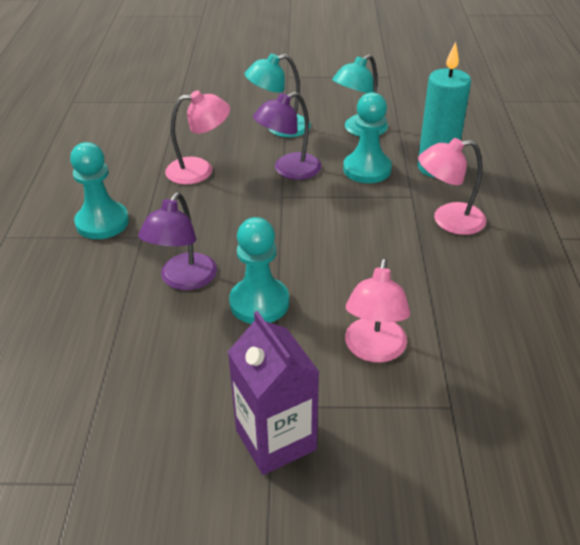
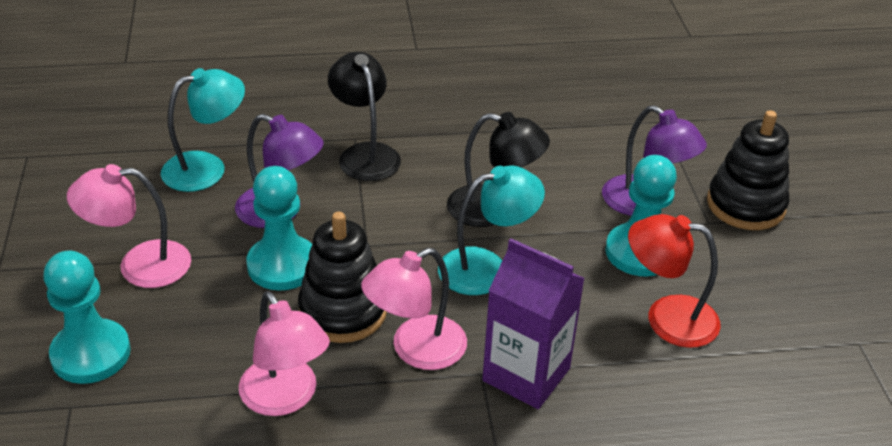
black lamp: 0 -> 2
black stacking toy: 0 -> 2
red lamp: 0 -> 1
turquoise candle: 1 -> 0

